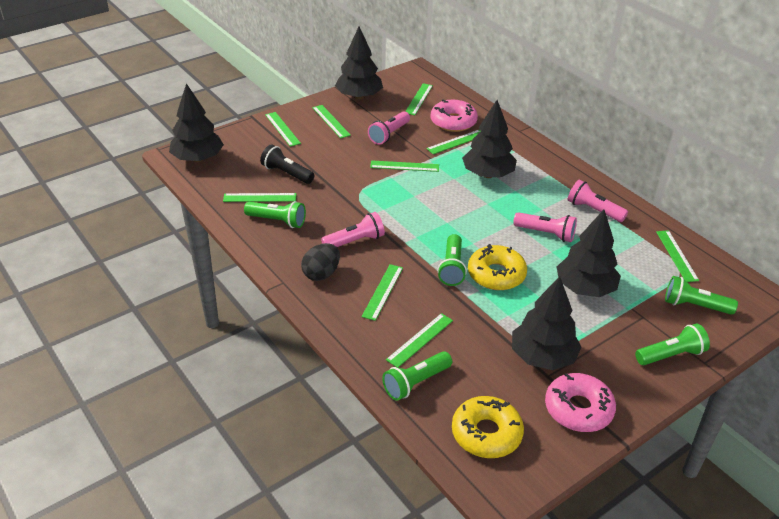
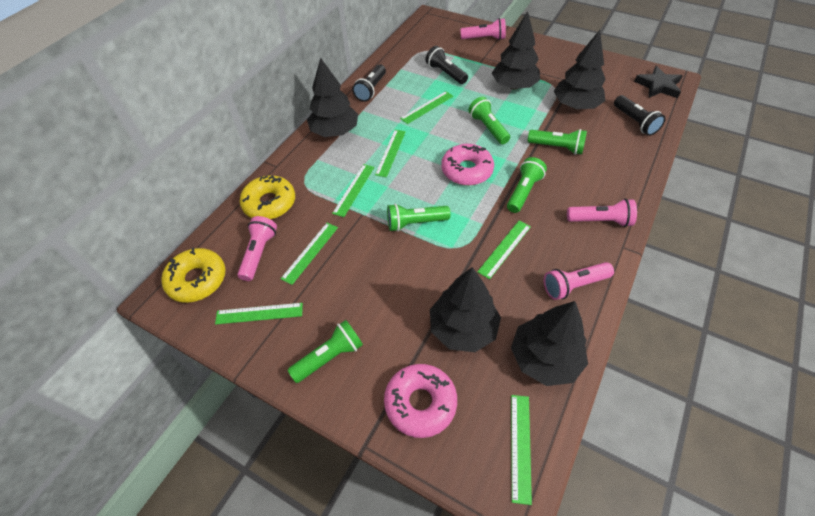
black egg: 1 -> 0
black flashlight: 1 -> 3
black star: 0 -> 1
green ruler: 9 -> 7

